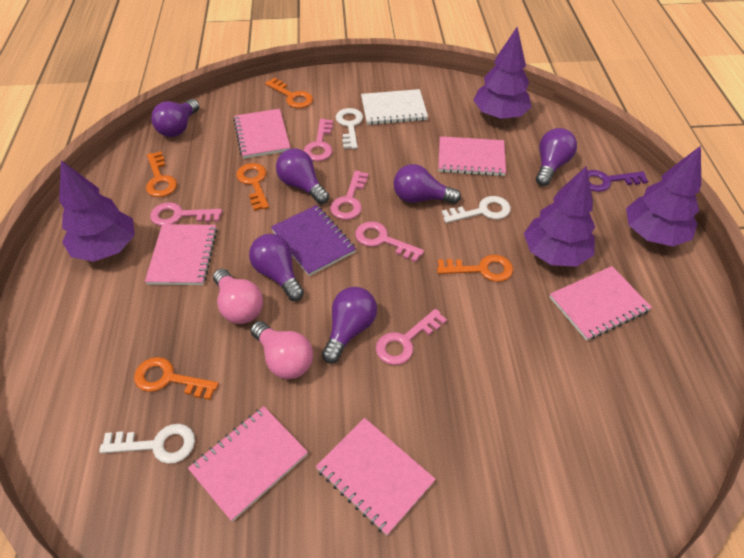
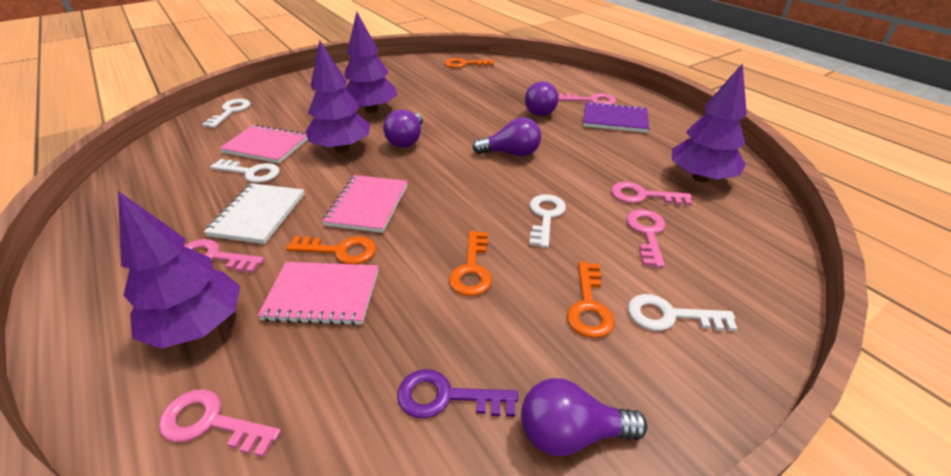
orange key: 5 -> 4
pink light bulb: 2 -> 0
pink notebook: 6 -> 3
purple light bulb: 6 -> 4
white key: 3 -> 4

